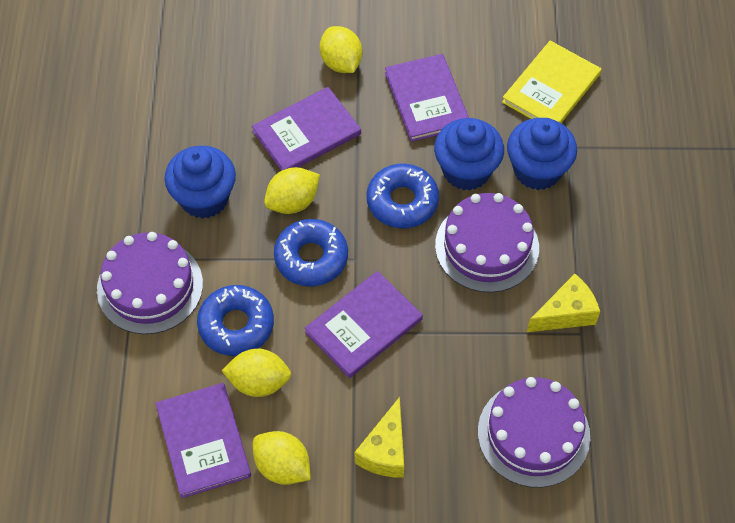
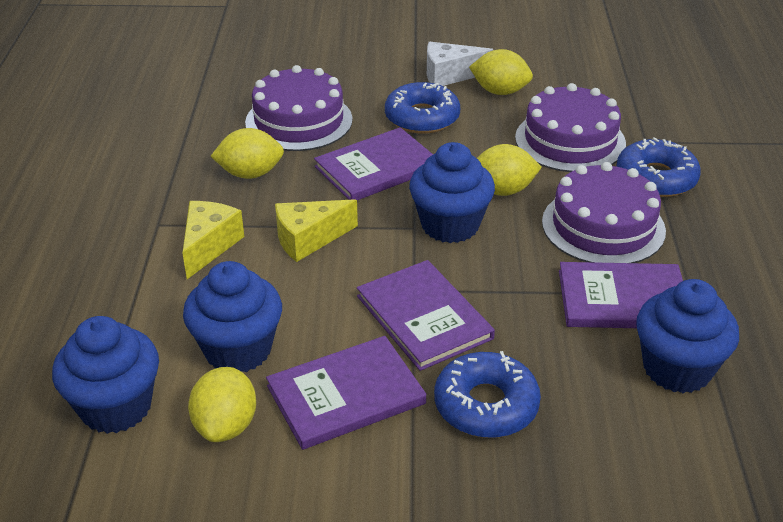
blue cupcake: 3 -> 4
white cheese: 0 -> 1
yellow book: 1 -> 0

